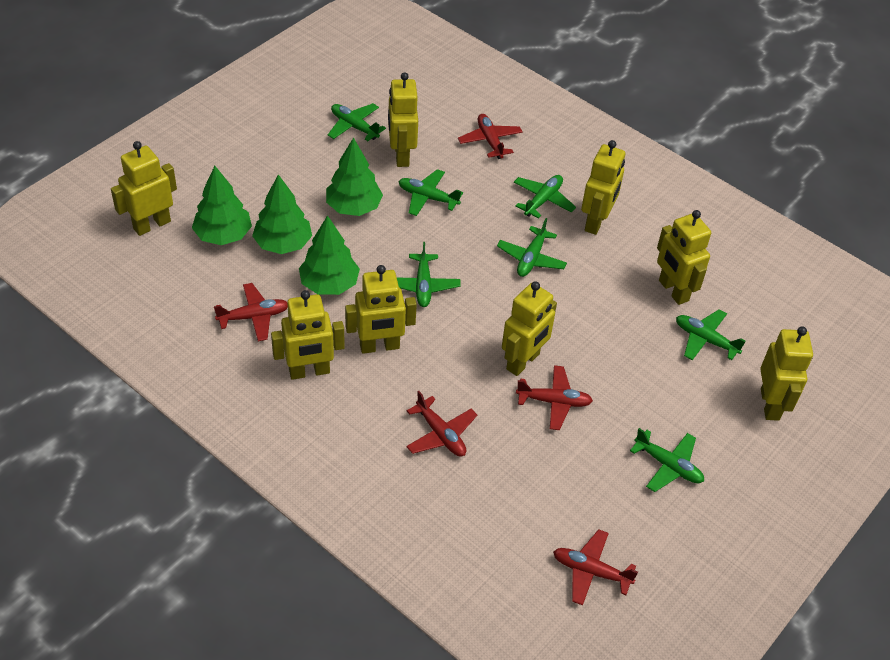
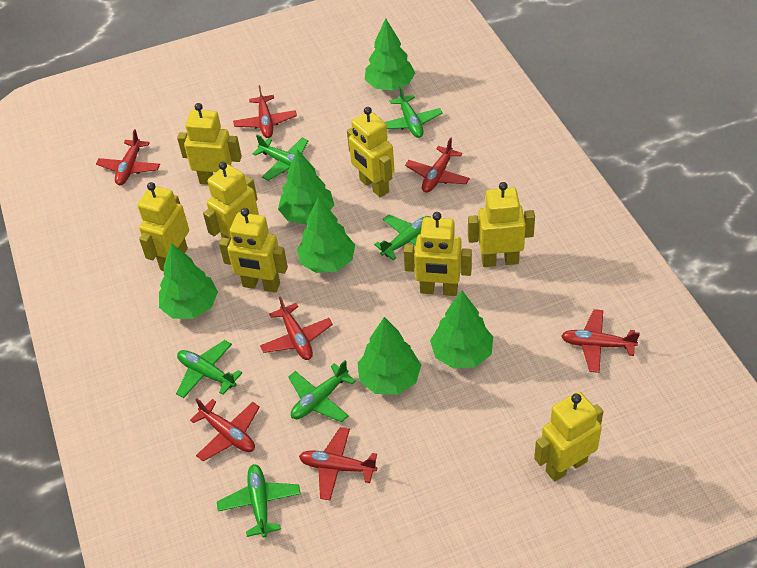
green plane: 7 -> 6
green tree: 4 -> 6
red plane: 5 -> 7

